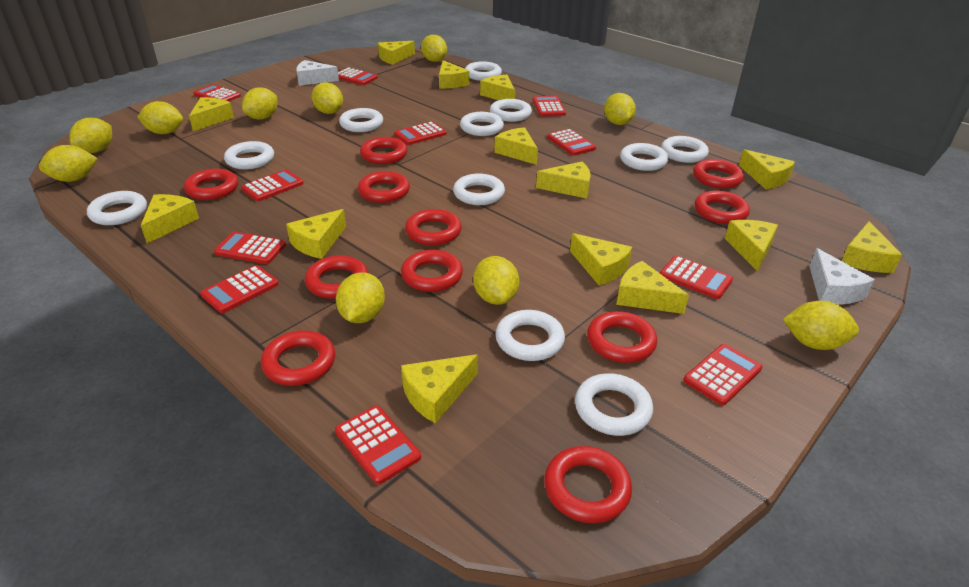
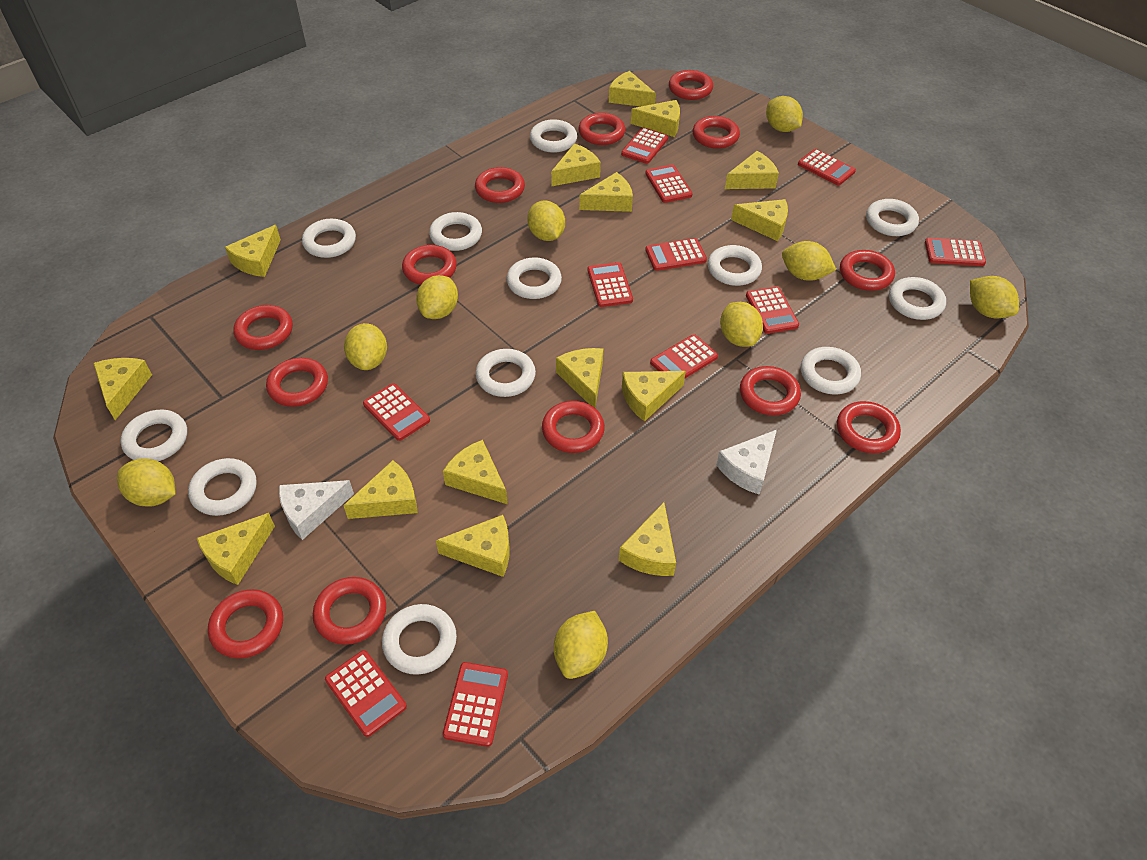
red ring: 11 -> 13
white ring: 11 -> 12
yellow cheese: 14 -> 15
yellow lemon: 10 -> 9

